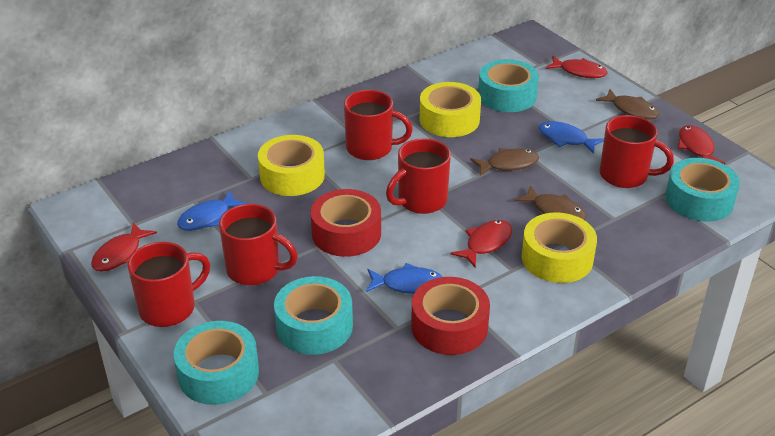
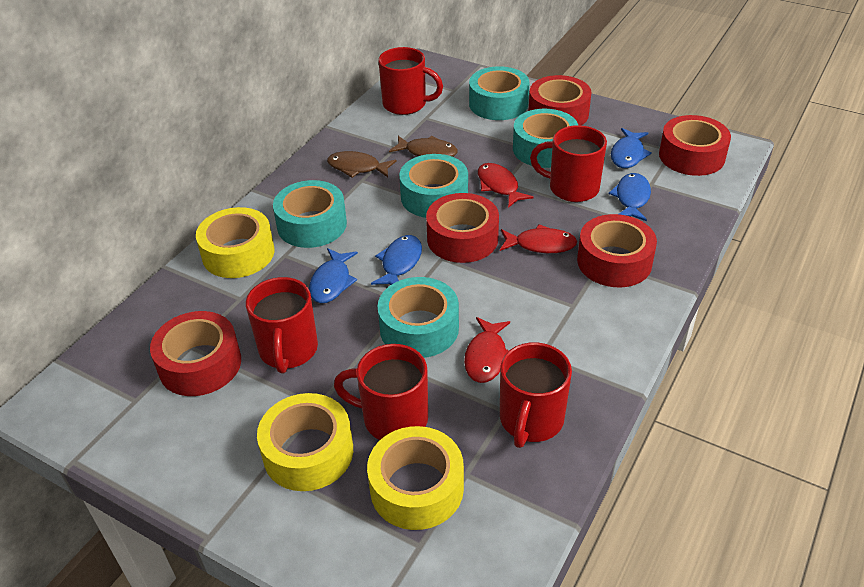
blue fish: 3 -> 4
brown fish: 3 -> 2
red fish: 4 -> 3
red tape: 2 -> 5
turquoise tape: 4 -> 5

